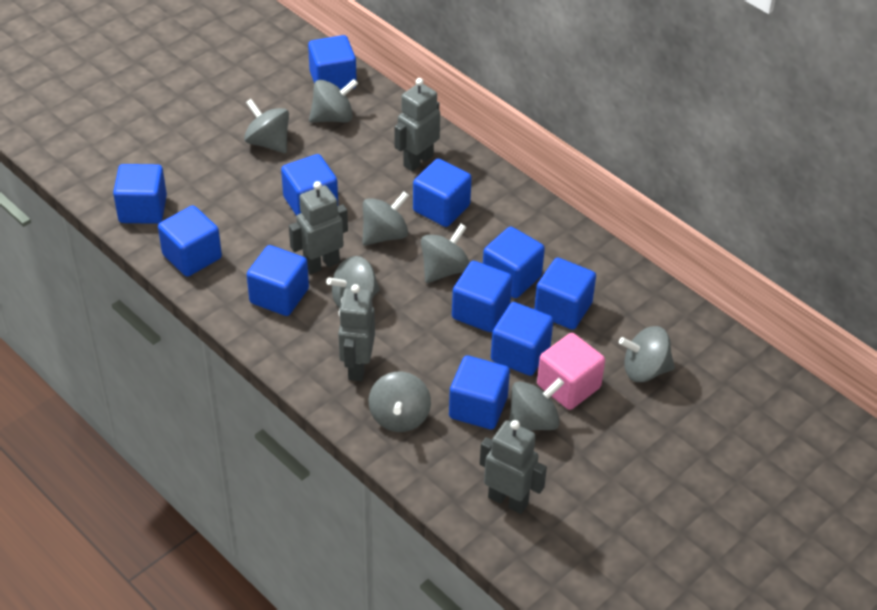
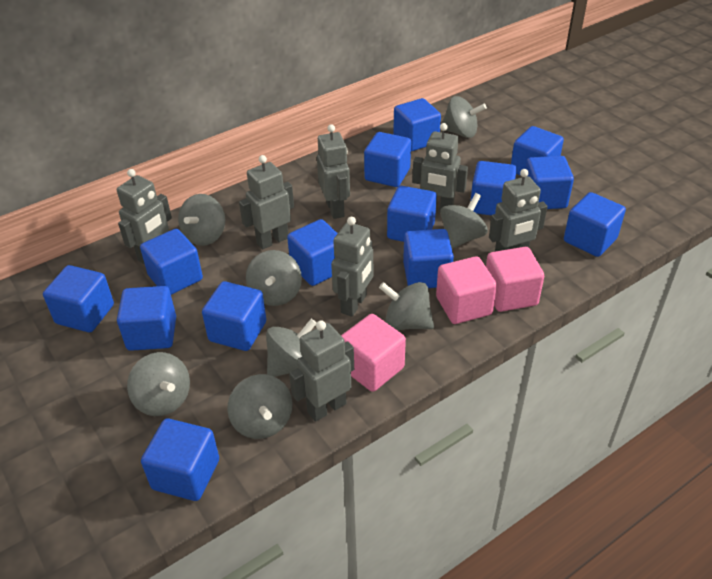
blue cube: 11 -> 14
grey robot: 4 -> 7
pink cube: 1 -> 3

